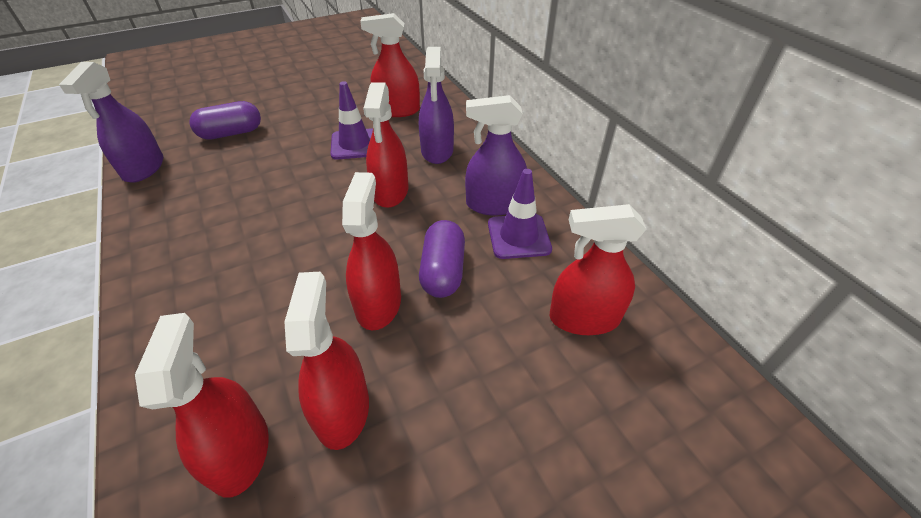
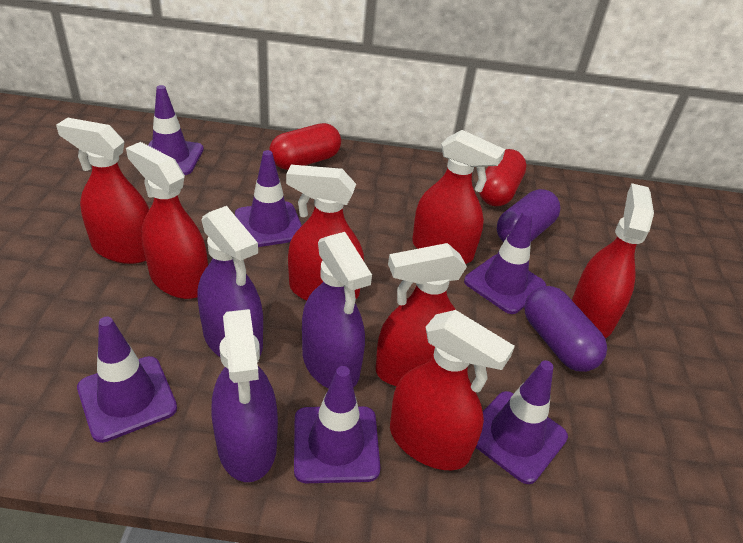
purple traffic cone: 2 -> 6
red capsule: 0 -> 2
red spray bottle: 6 -> 7

